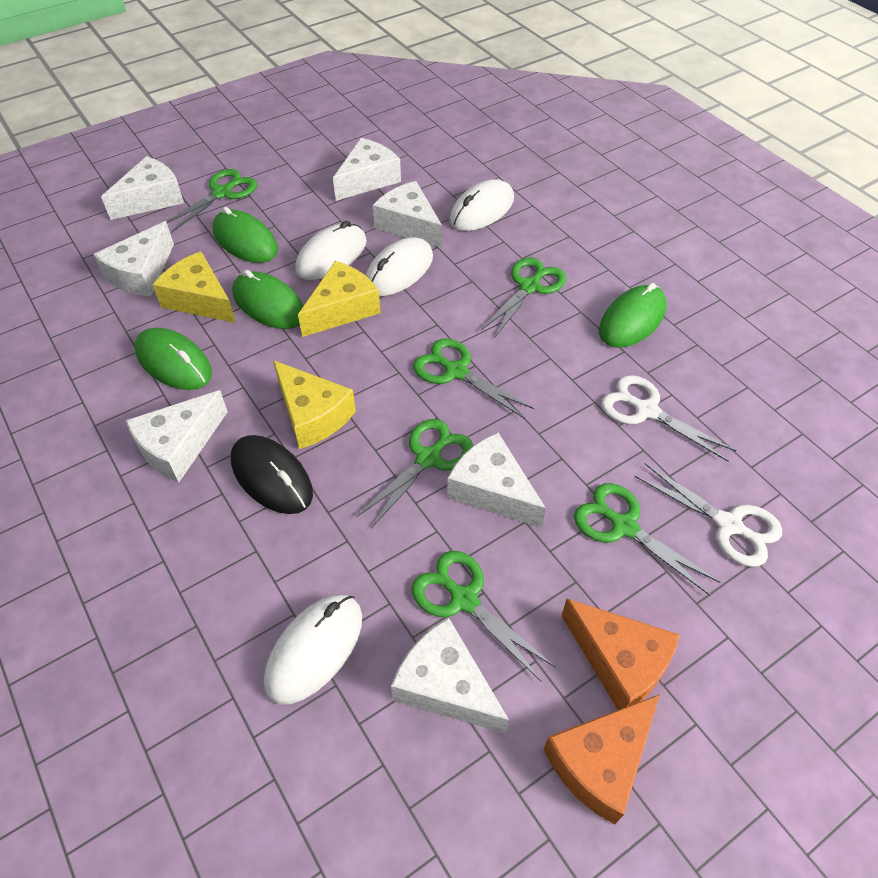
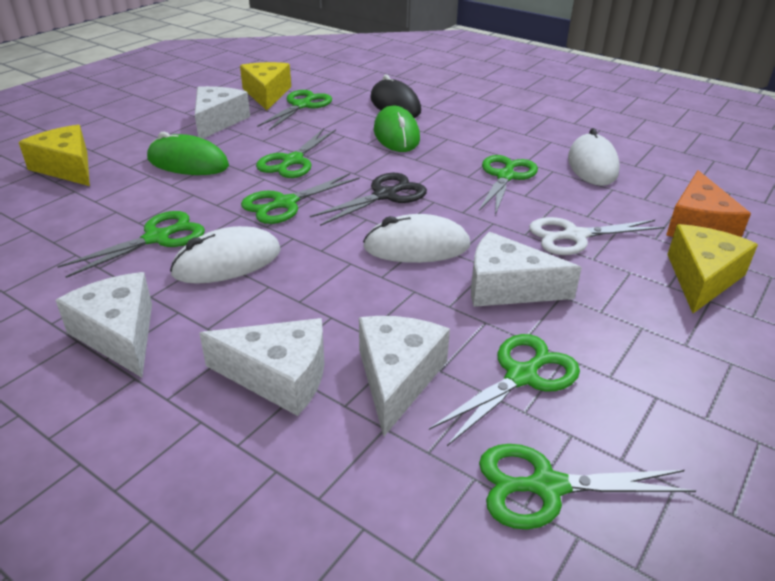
black scissors: 0 -> 1
green mouse: 4 -> 2
green scissors: 6 -> 7
orange cheese: 2 -> 1
white cheese: 7 -> 5
white mouse: 4 -> 3
white scissors: 2 -> 1

